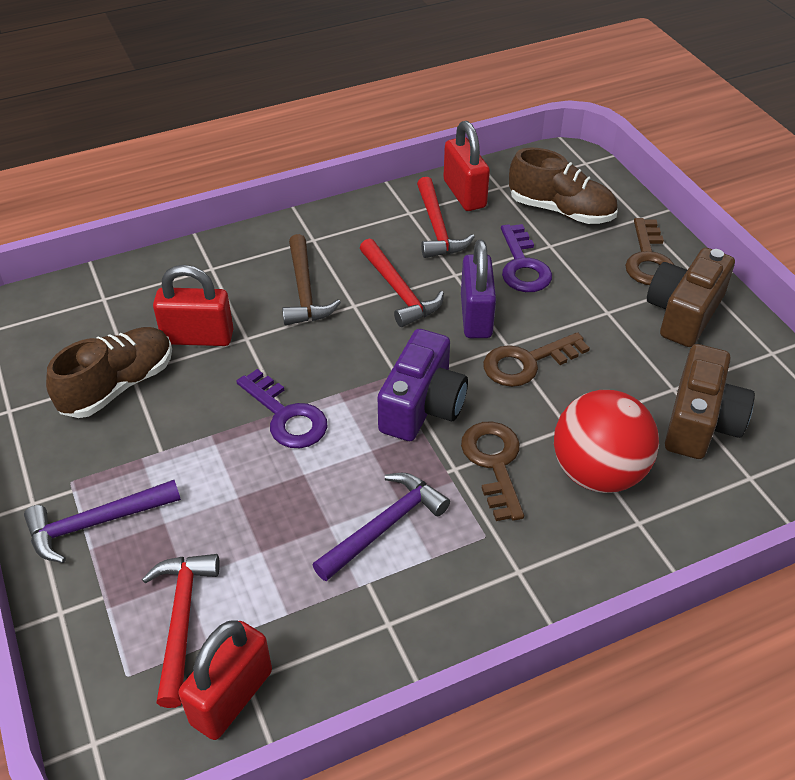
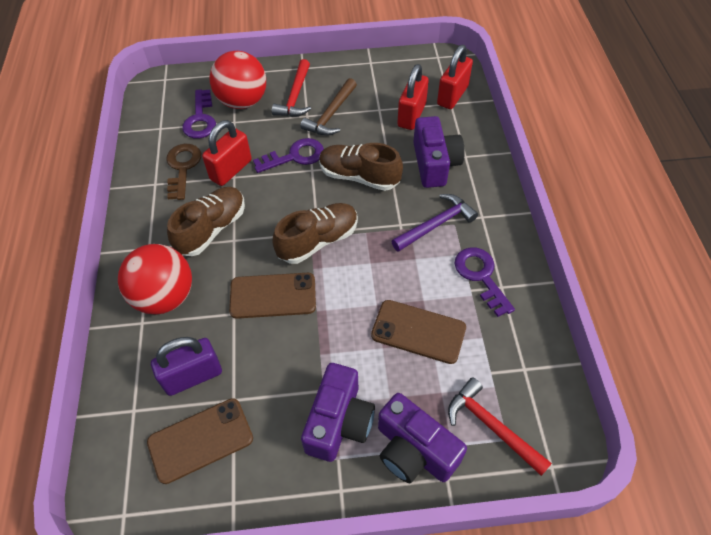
brown camera: 2 -> 0
brown key: 3 -> 1
brown phone: 0 -> 3
brown shoe: 2 -> 3
purple camera: 1 -> 3
purple hammer: 2 -> 1
purple key: 2 -> 3
red ball: 1 -> 2
red hammer: 3 -> 2

